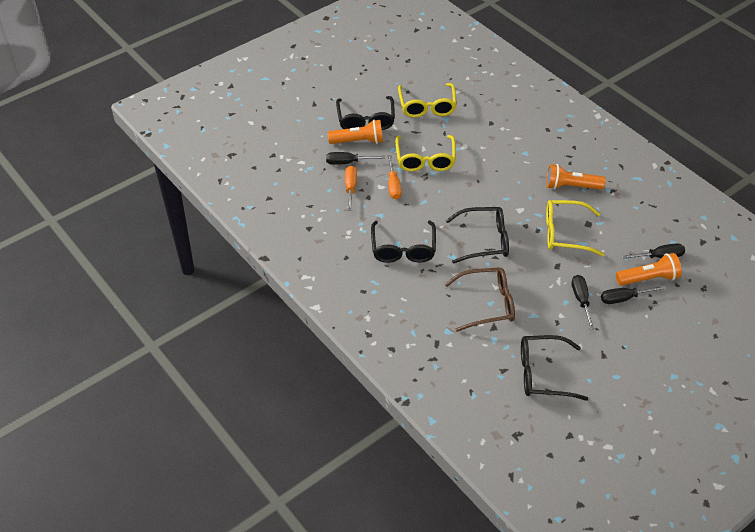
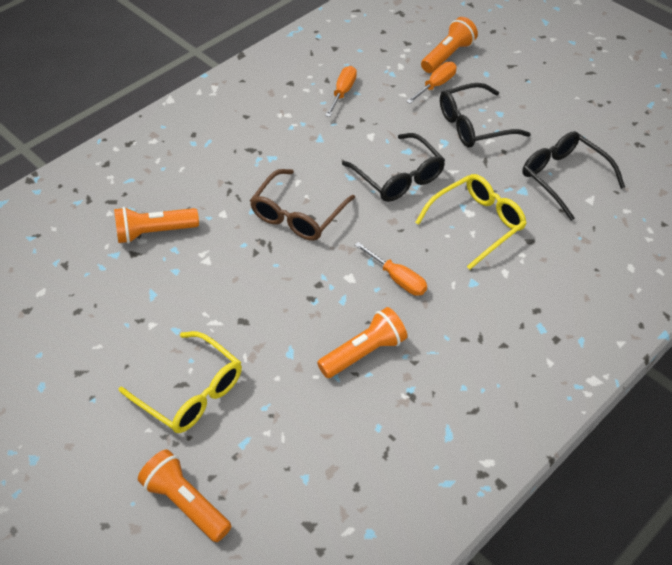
black glasses: 4 -> 3
black screwdriver: 4 -> 0
orange flashlight: 3 -> 4
orange screwdriver: 2 -> 3
yellow glasses: 3 -> 2

